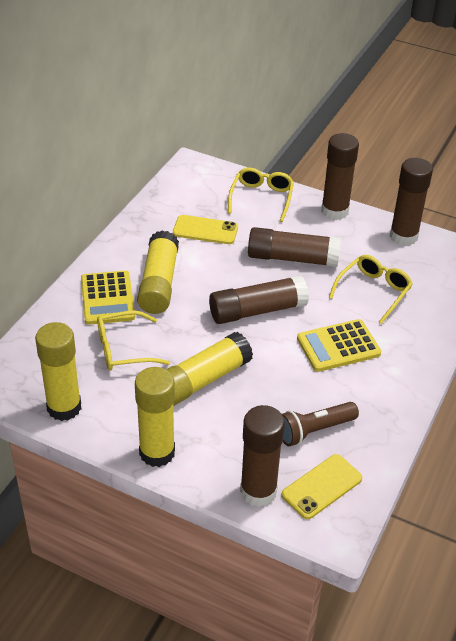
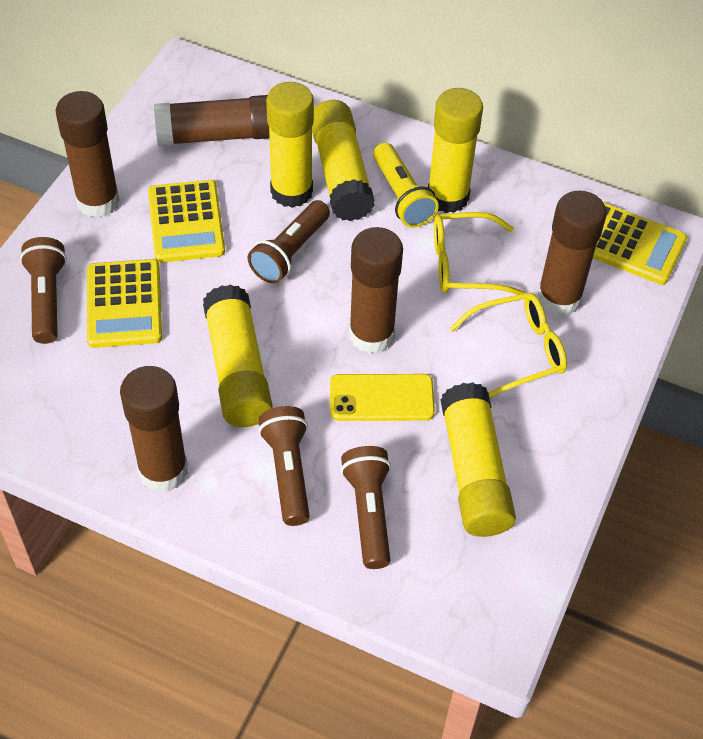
brown flashlight: 1 -> 4
yellow calculator: 2 -> 3
yellow flashlight: 0 -> 1
yellow glasses: 3 -> 2
yellow glue stick: 4 -> 5
yellow phone: 2 -> 1

